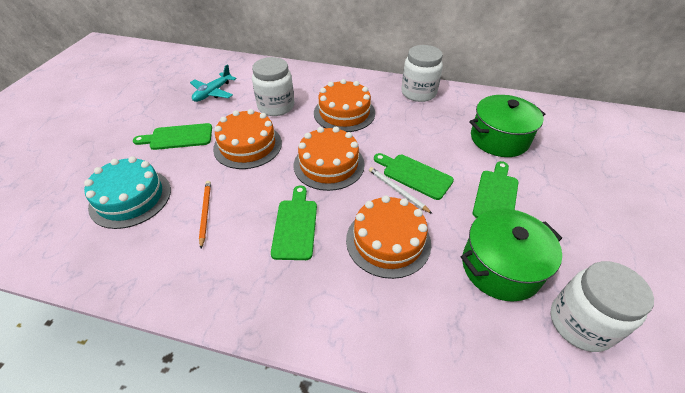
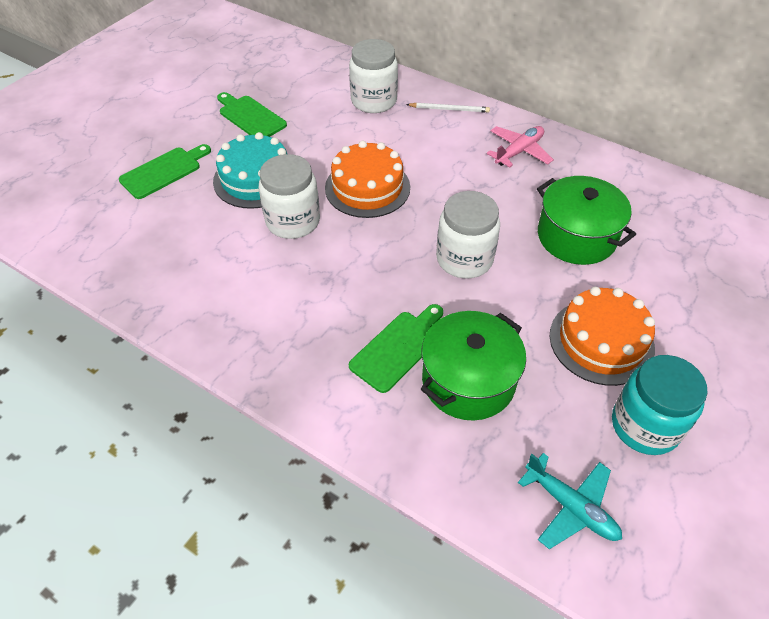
green cutting board: 4 -> 3
orange cake: 4 -> 2
orange pencil: 1 -> 0
pink plane: 0 -> 1
turquoise jar: 0 -> 1

